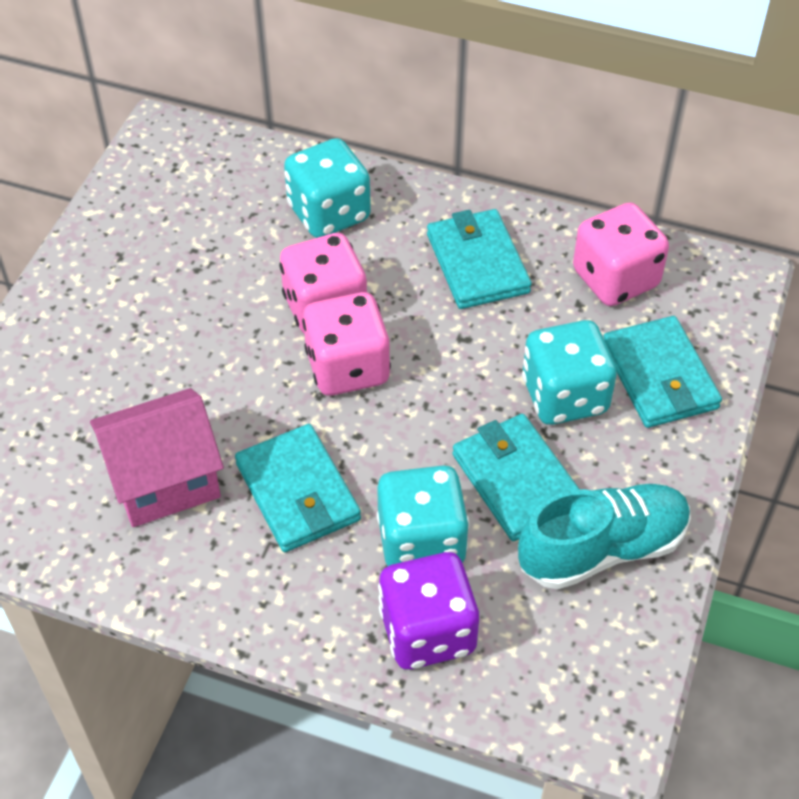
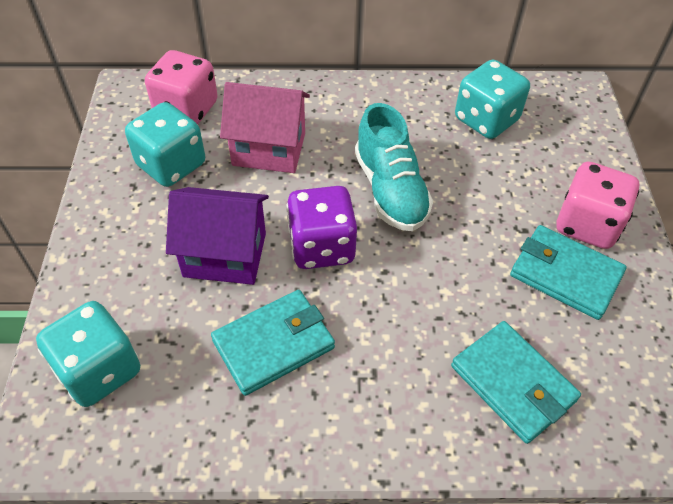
pink dice: 3 -> 2
purple house: 0 -> 1
turquoise wallet: 4 -> 3

